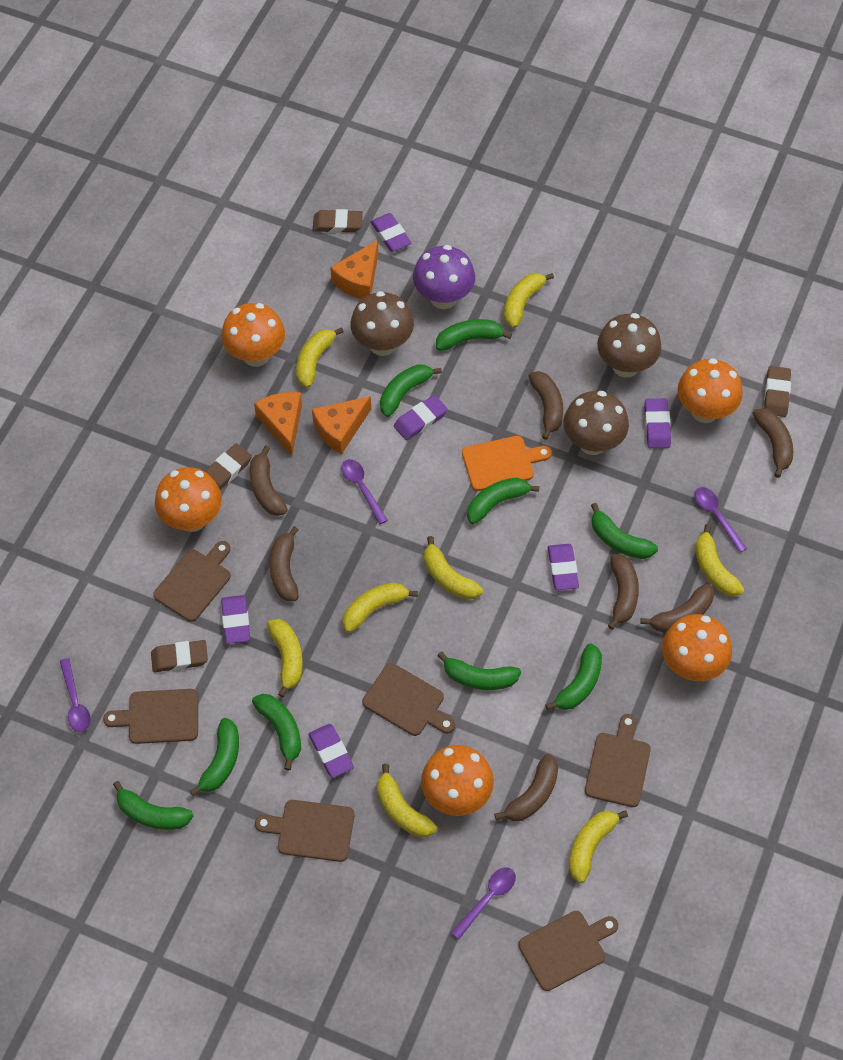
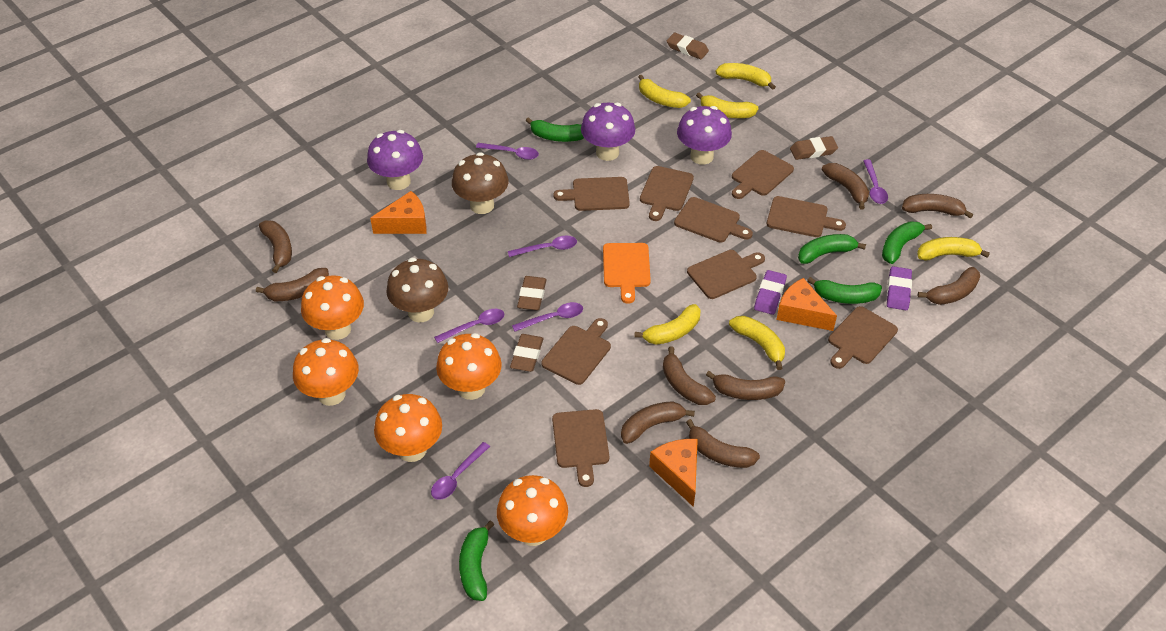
brown banana: 7 -> 9
brown cutting board: 6 -> 9
brown mushroom: 3 -> 2
green banana: 9 -> 5
purple eraser: 6 -> 2
purple mushroom: 1 -> 3
purple spoon: 4 -> 6
yellow banana: 8 -> 6

